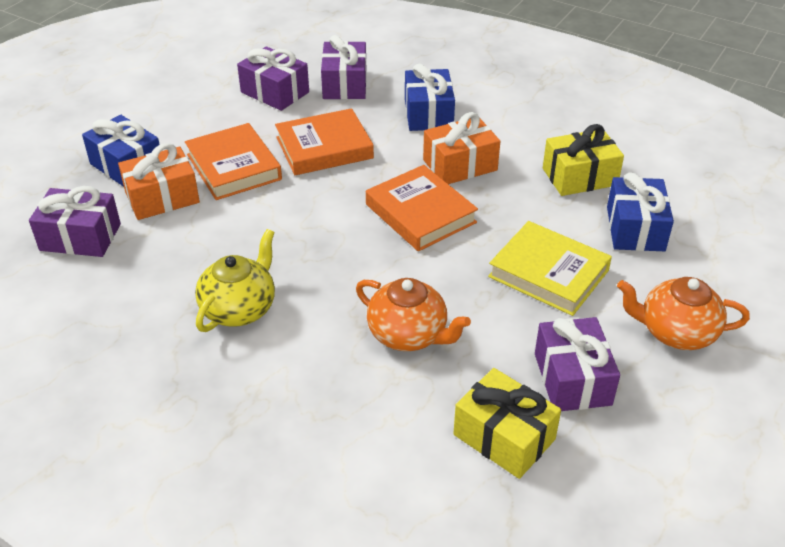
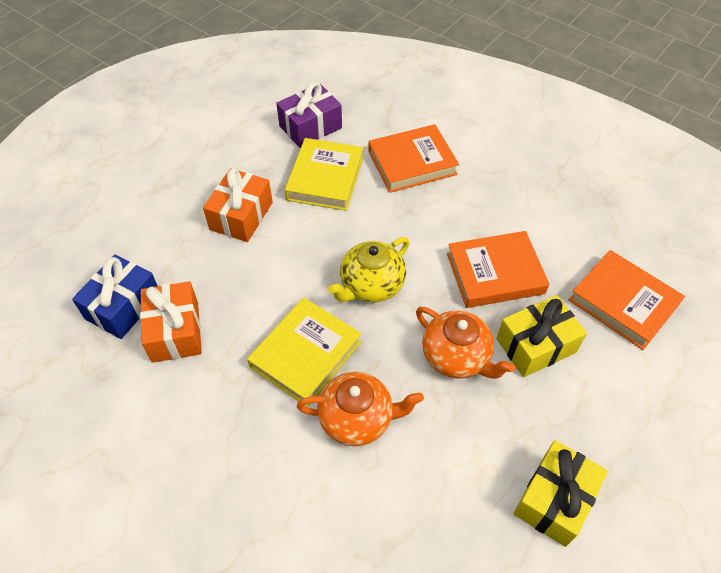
blue gift: 3 -> 1
purple gift: 4 -> 1
yellow book: 1 -> 2

